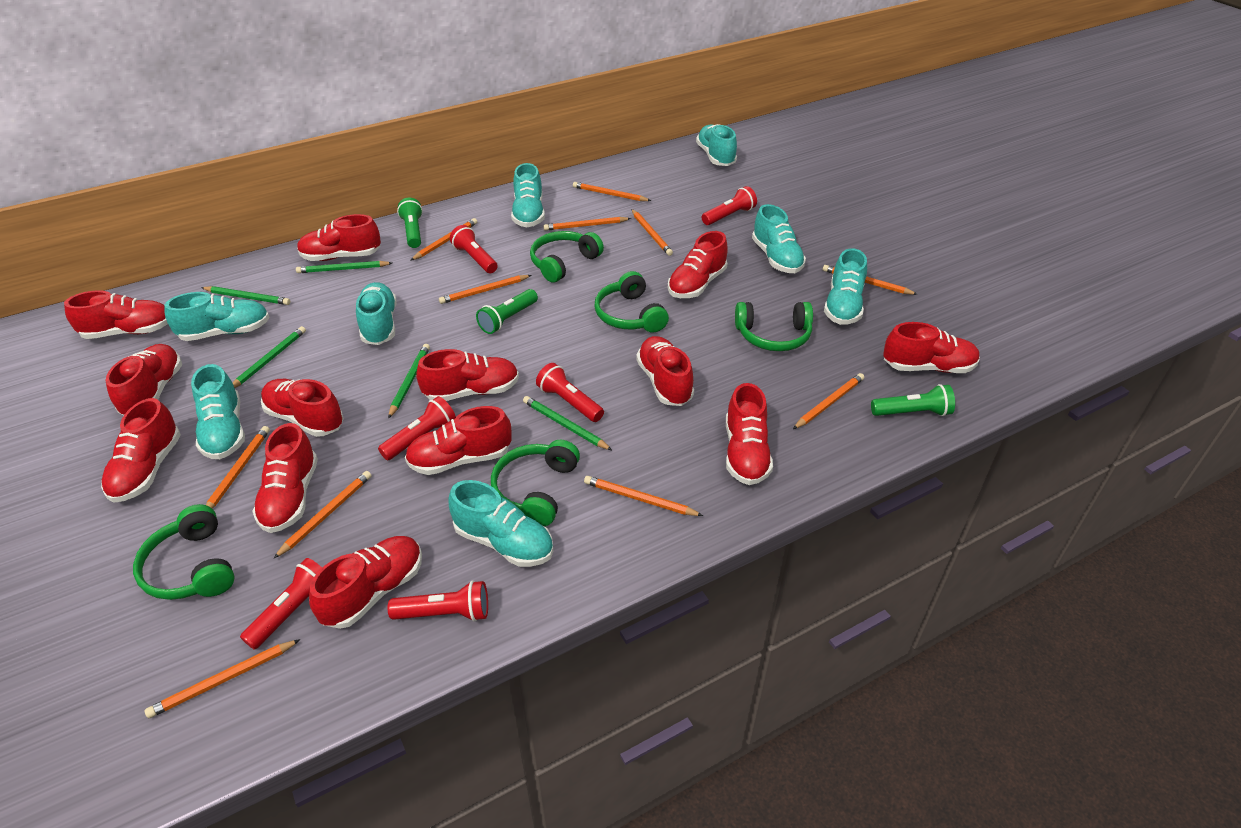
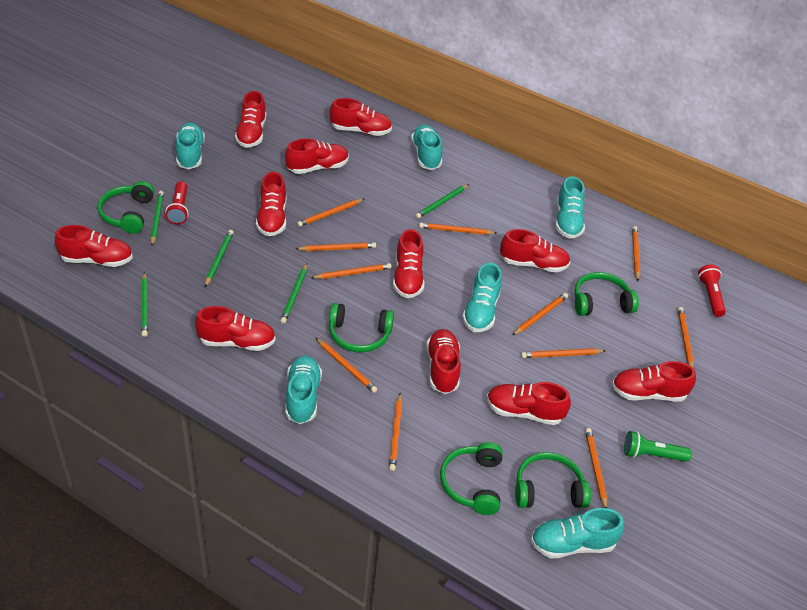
green flashlight: 3 -> 1
red flashlight: 6 -> 2
red shoe: 13 -> 11
turquoise shoe: 8 -> 6

